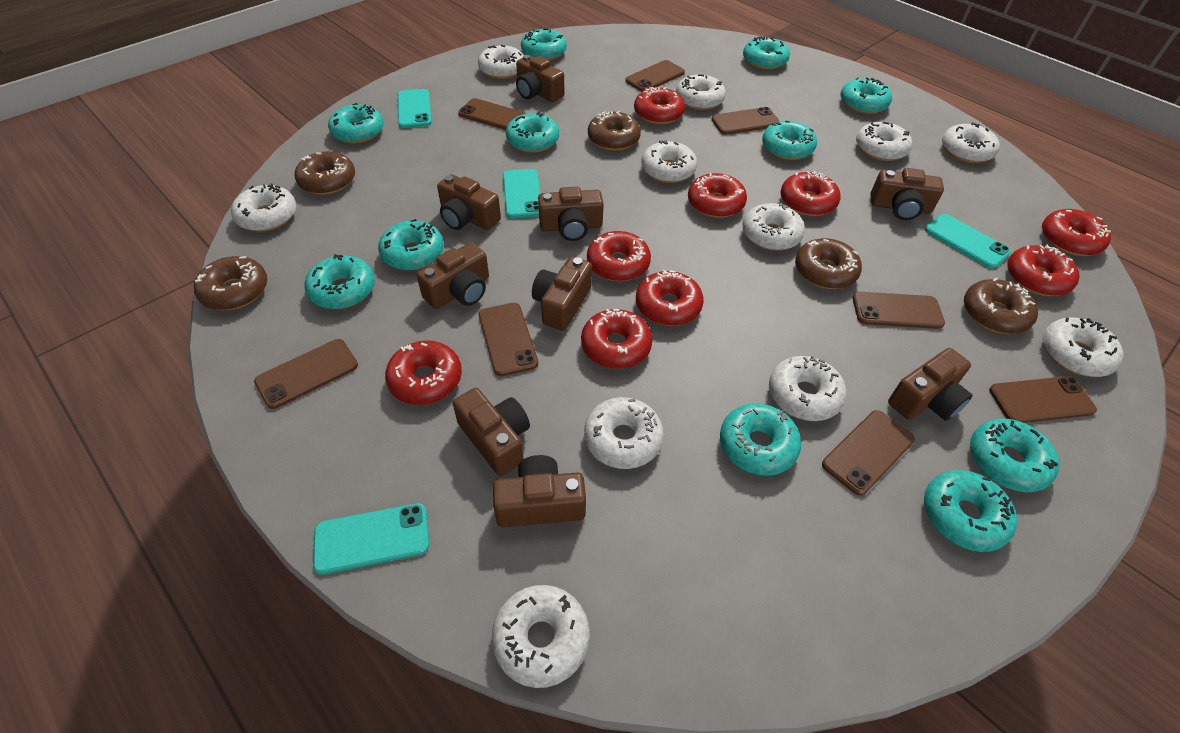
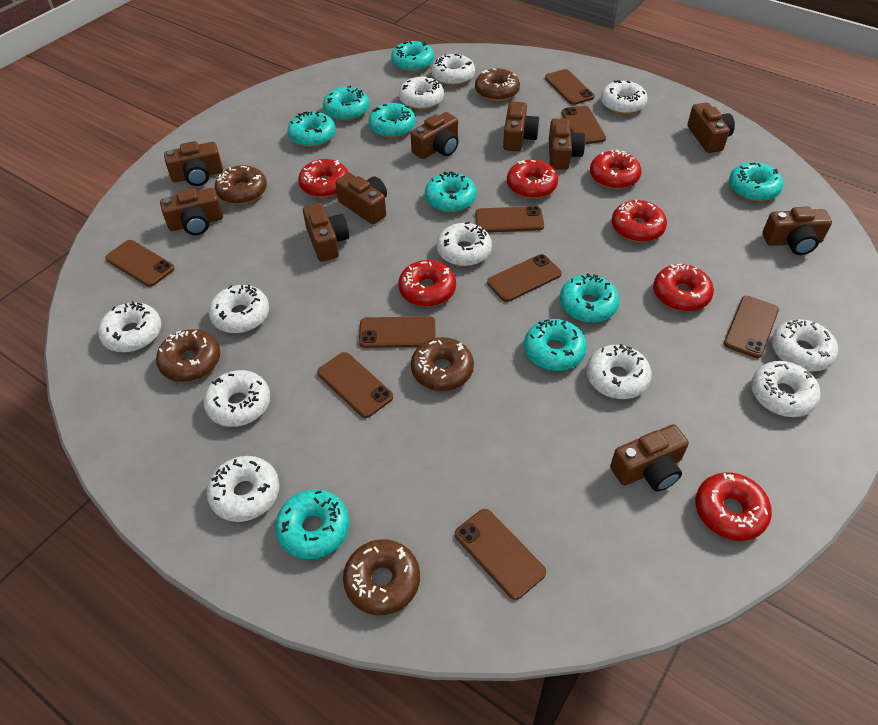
brown camera: 9 -> 10
brown phone: 8 -> 9
red donut: 9 -> 7
turquoise donut: 11 -> 9
turquoise phone: 4 -> 0

